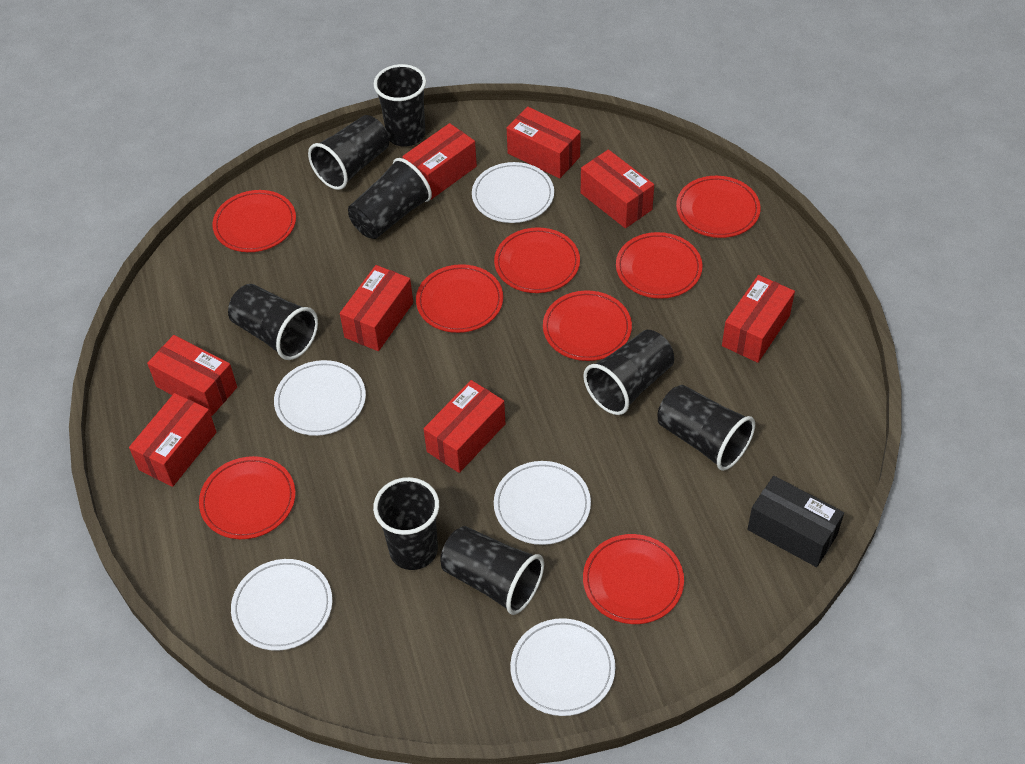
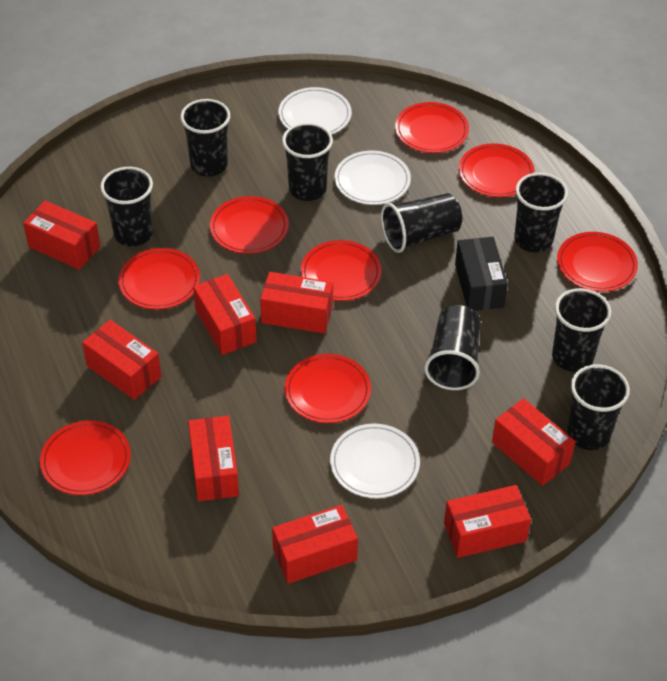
white plate: 5 -> 3

